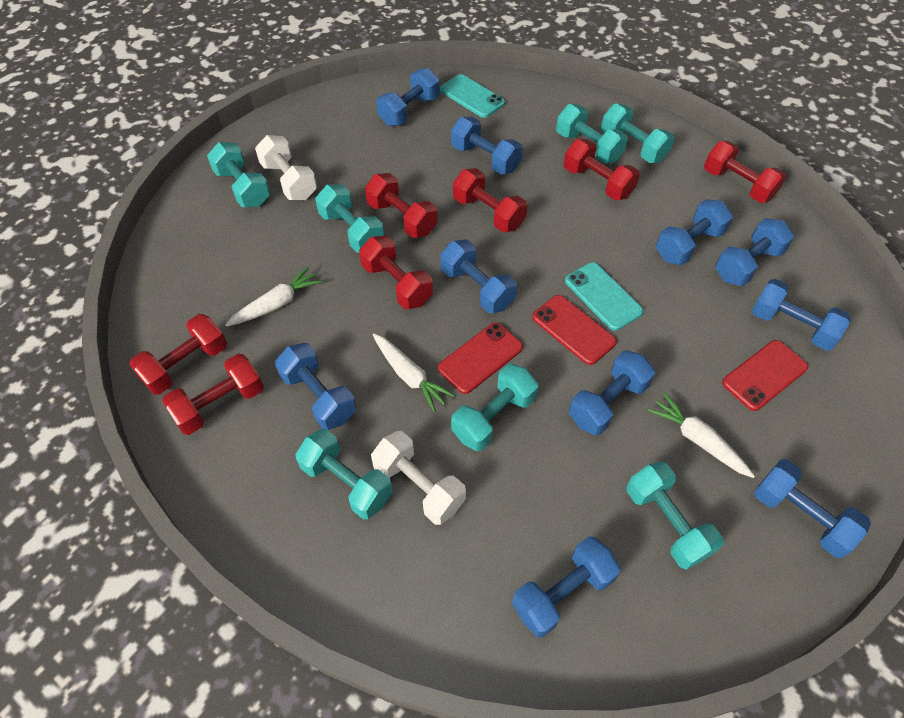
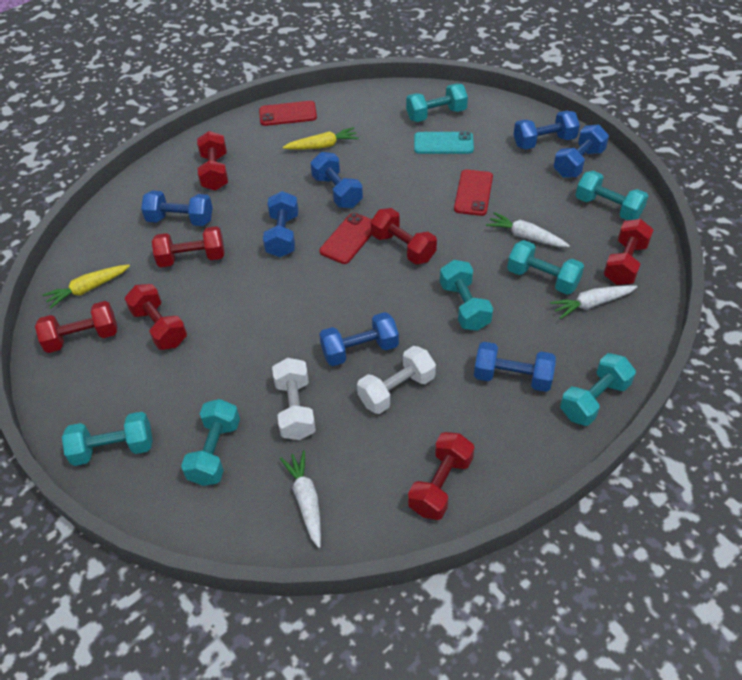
blue dumbbell: 10 -> 7
turquoise phone: 2 -> 1
yellow carrot: 0 -> 2

